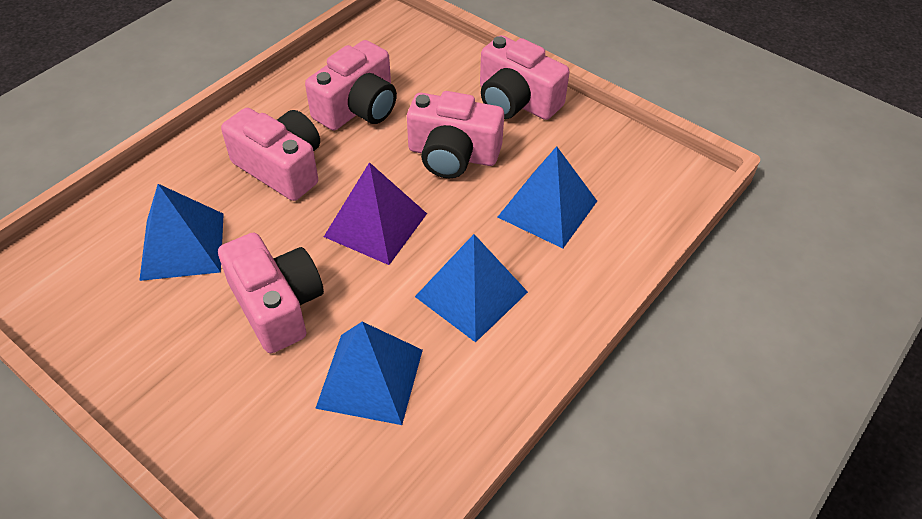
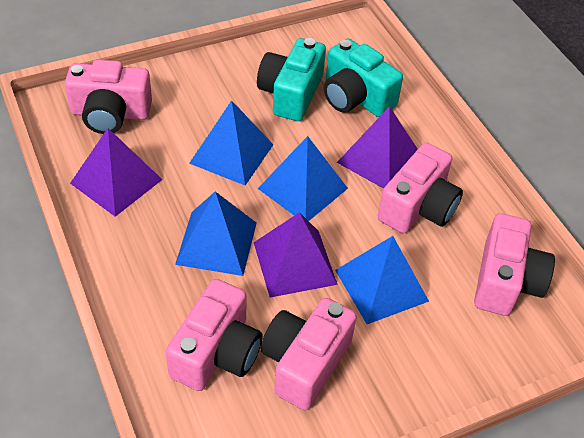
purple pyramid: 1 -> 3
turquoise camera: 0 -> 2

